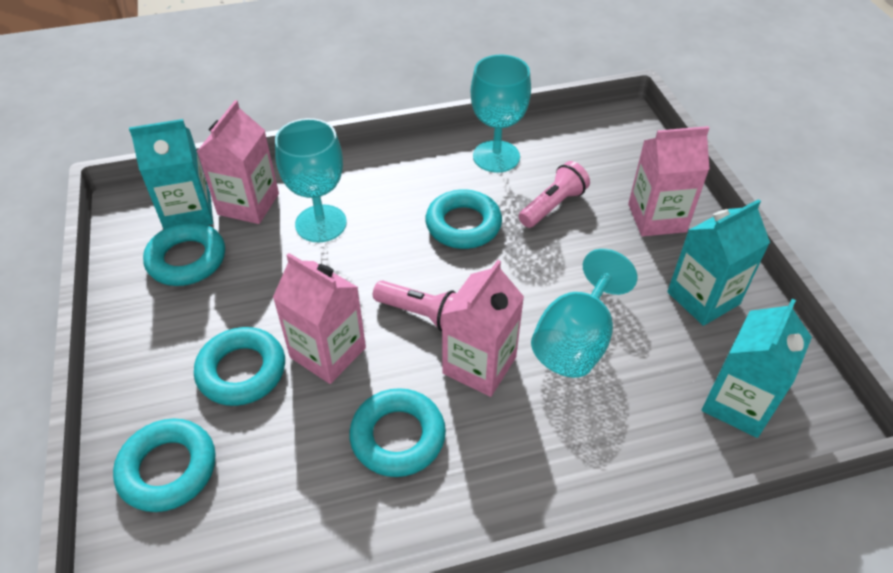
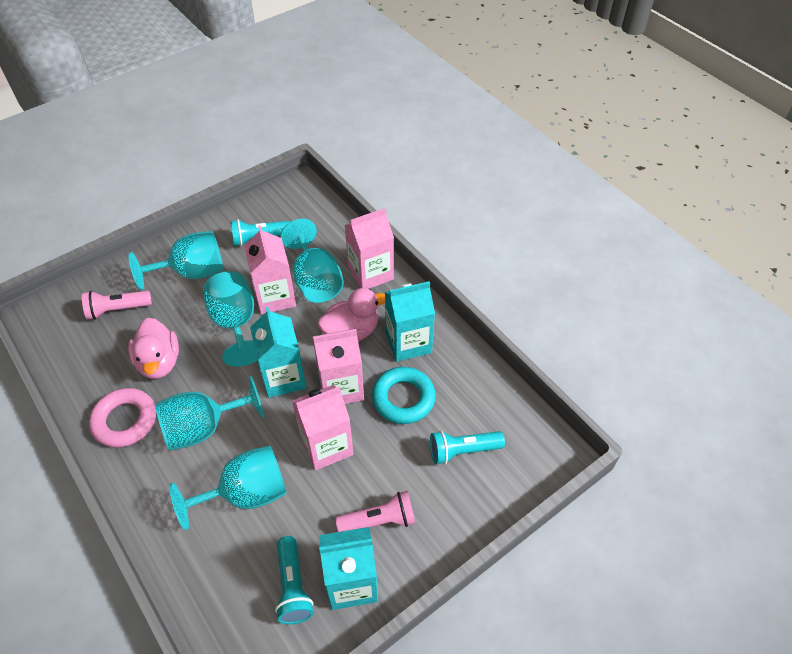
pink duck: 0 -> 2
pink ring: 0 -> 1
turquoise flashlight: 0 -> 3
turquoise goblet: 3 -> 5
turquoise ring: 5 -> 1

